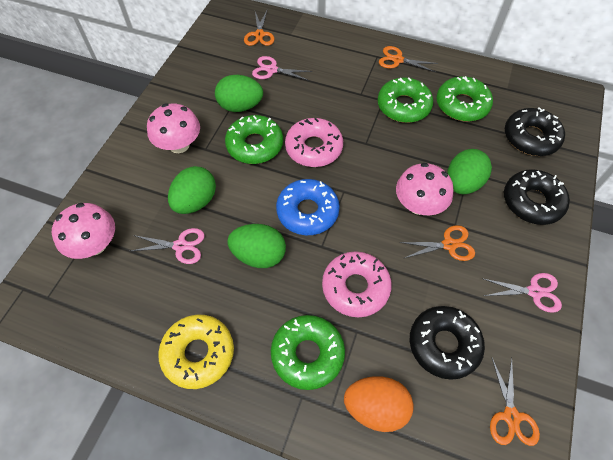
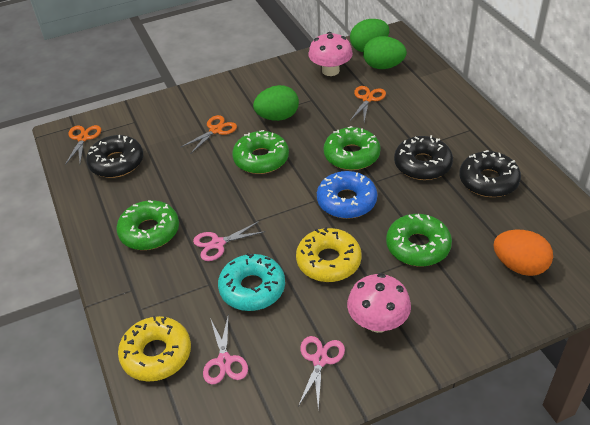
green egg: 4 -> 3
orange scissors: 4 -> 3
pink donut: 2 -> 0
pink mushroom: 3 -> 2
turquoise donut: 0 -> 1
yellow donut: 1 -> 2

